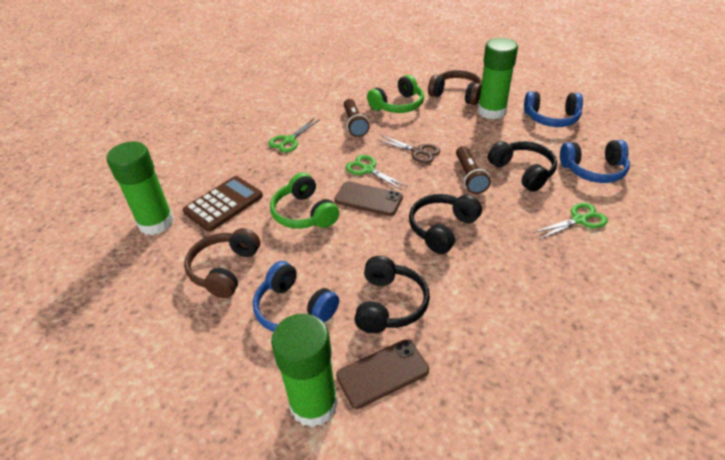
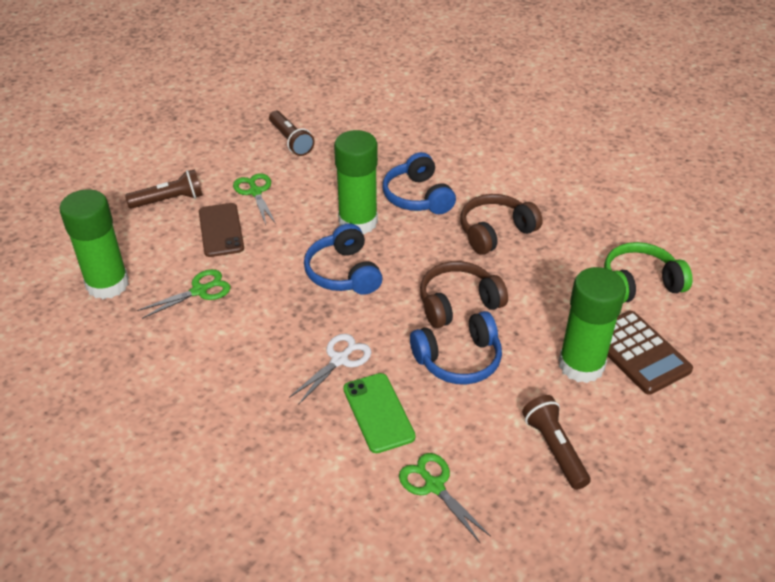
black headphones: 3 -> 0
brown flashlight: 2 -> 3
brown phone: 2 -> 1
brown scissors: 1 -> 0
green headphones: 2 -> 1
green phone: 0 -> 1
white scissors: 0 -> 1

